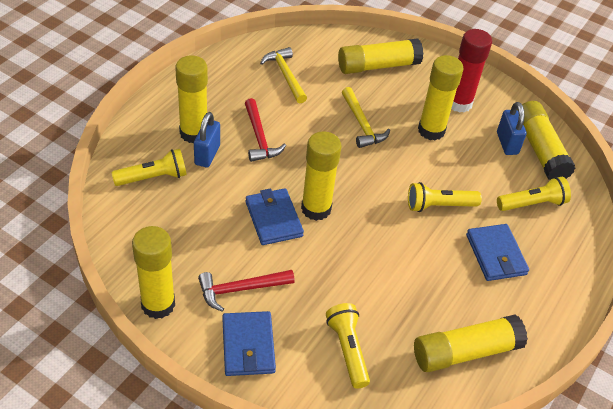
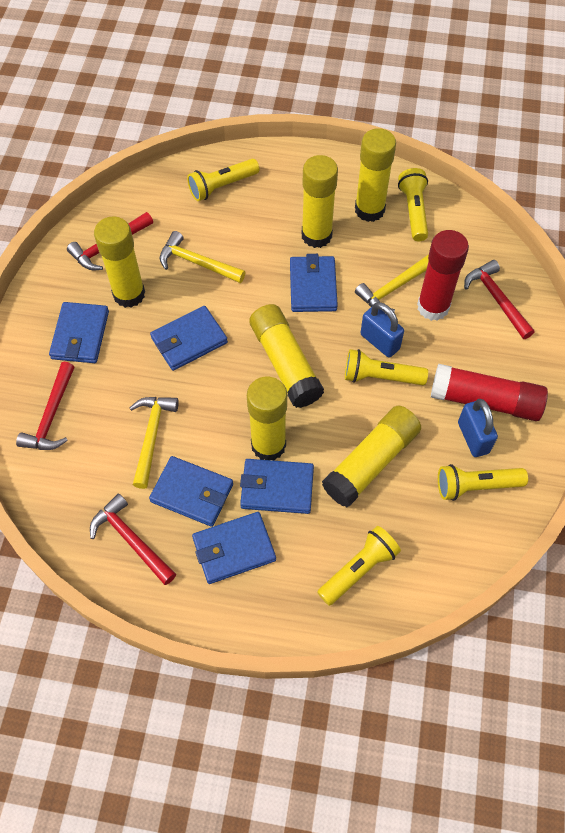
blue wallet: 3 -> 6
red glue stick: 1 -> 2
red hammer: 2 -> 4
yellow flashlight: 4 -> 5
yellow glue stick: 7 -> 6
yellow hammer: 2 -> 3

